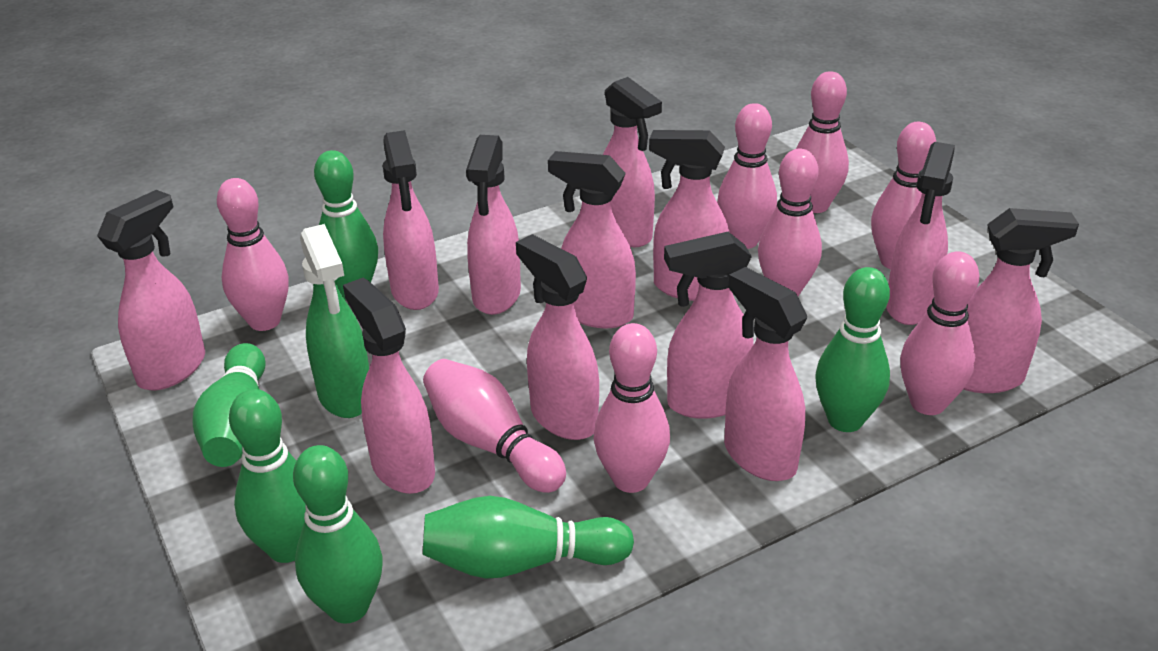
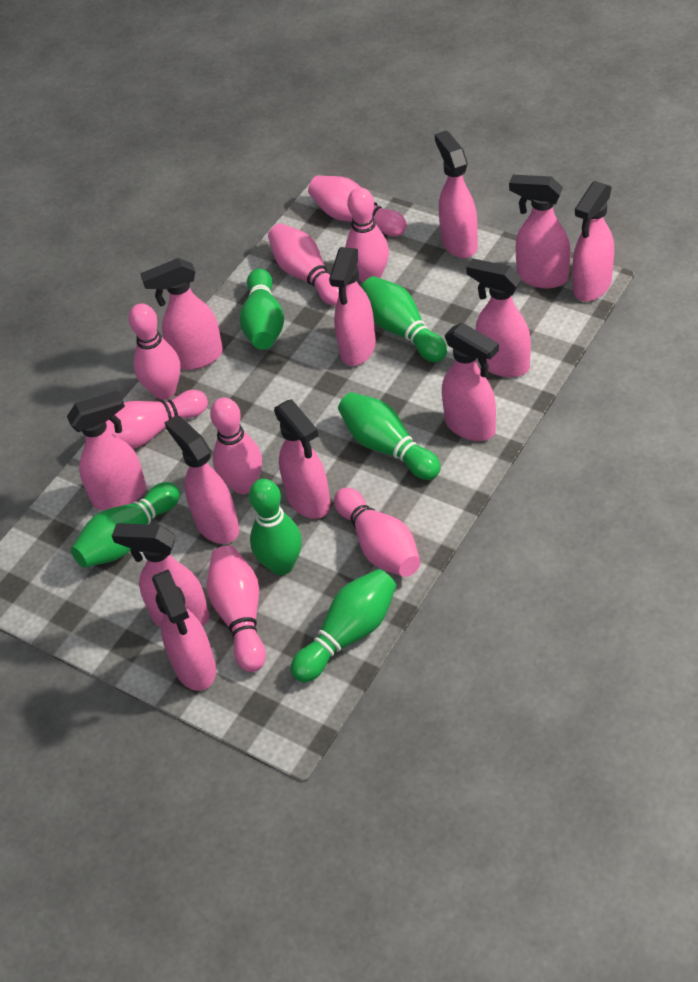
green spray bottle: 1 -> 0

